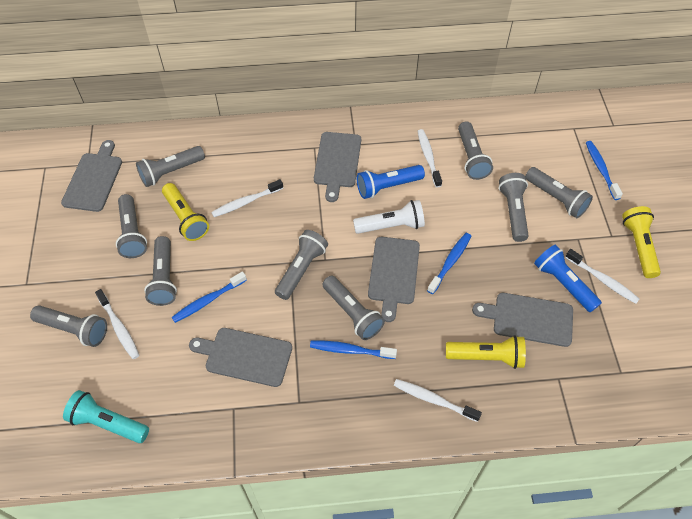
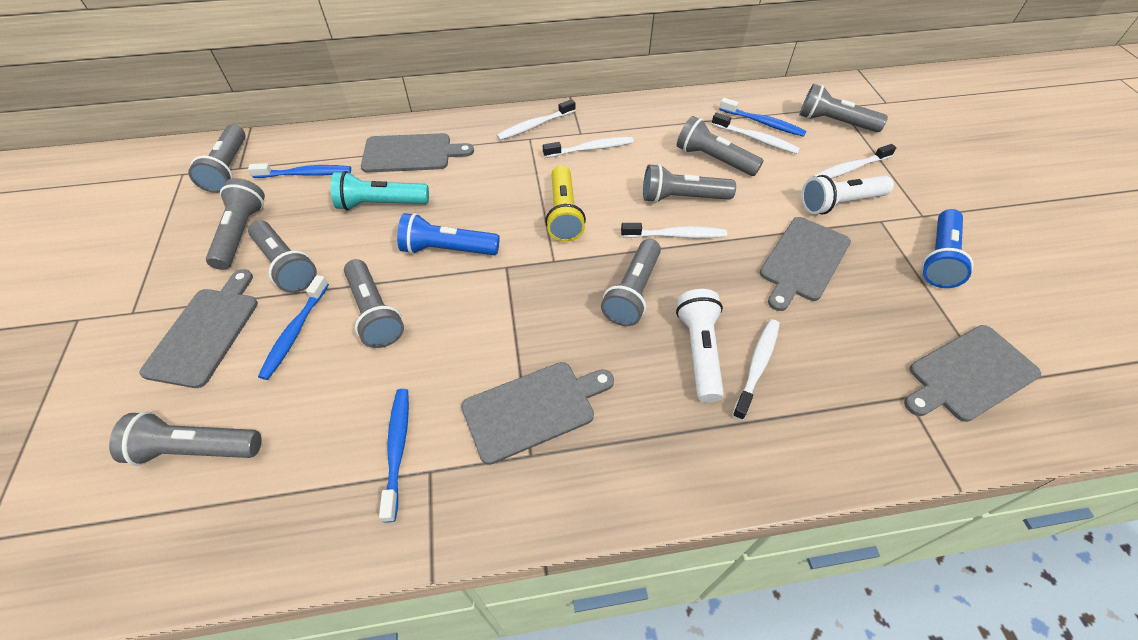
white flashlight: 1 -> 2
white toothbrush: 5 -> 6
yellow flashlight: 3 -> 1

